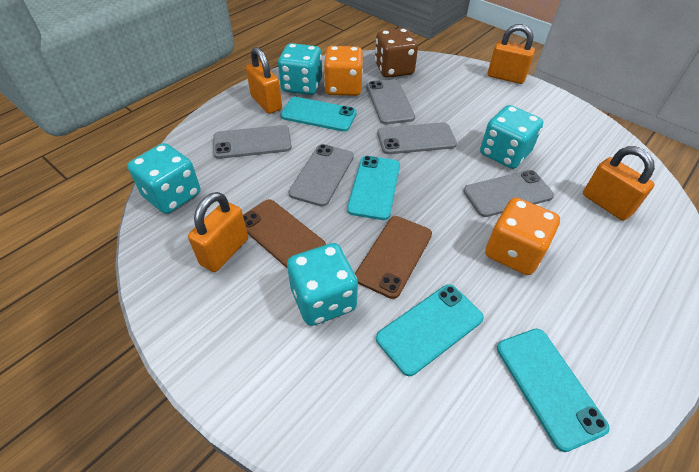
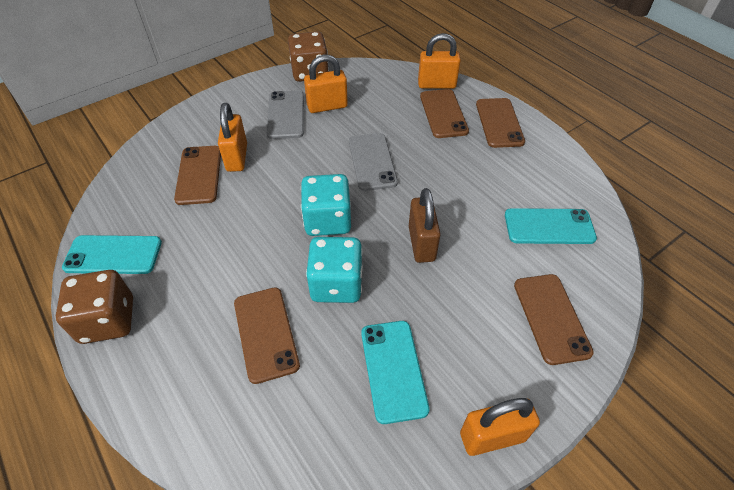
brown dice: 1 -> 2
brown padlock: 0 -> 1
brown phone: 2 -> 5
grey phone: 5 -> 2
orange dice: 2 -> 0
turquoise dice: 4 -> 2
turquoise phone: 4 -> 3

